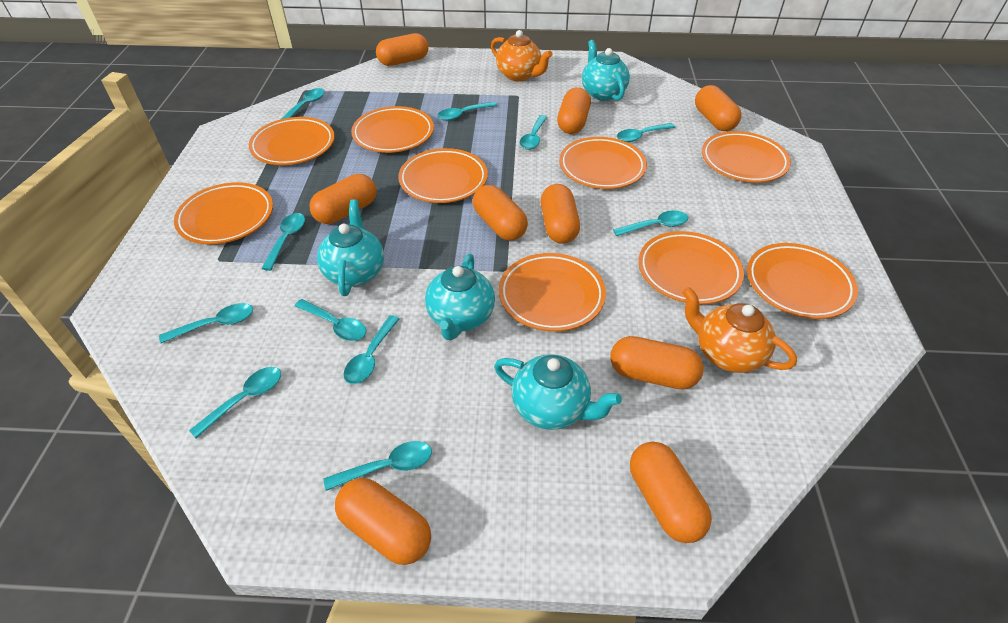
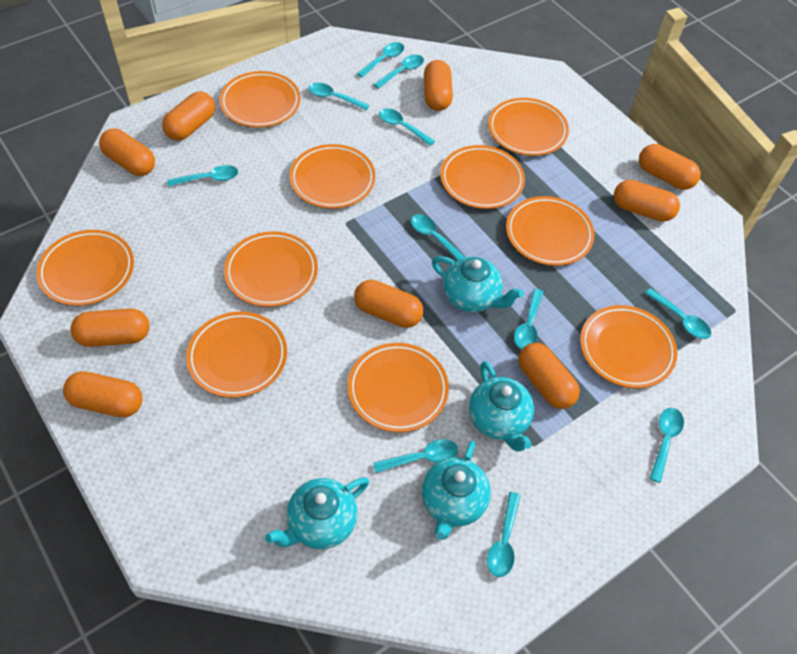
orange plate: 9 -> 10
orange teapot: 2 -> 0

